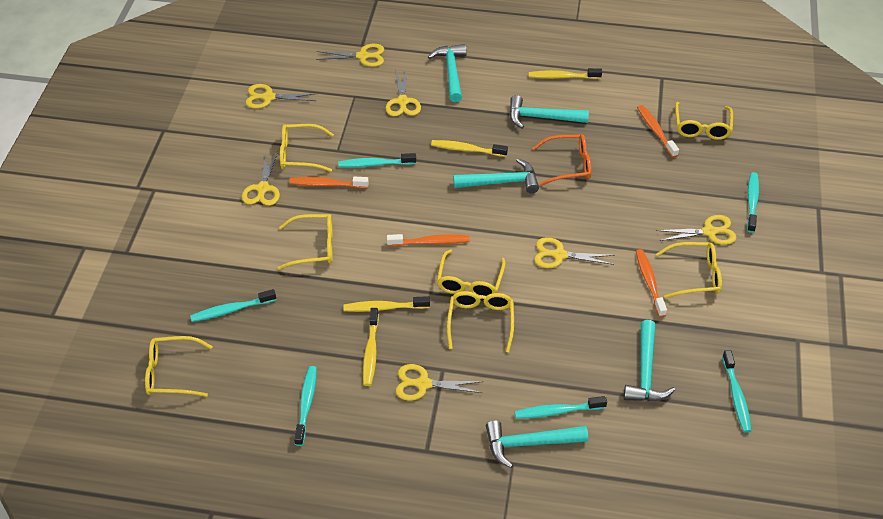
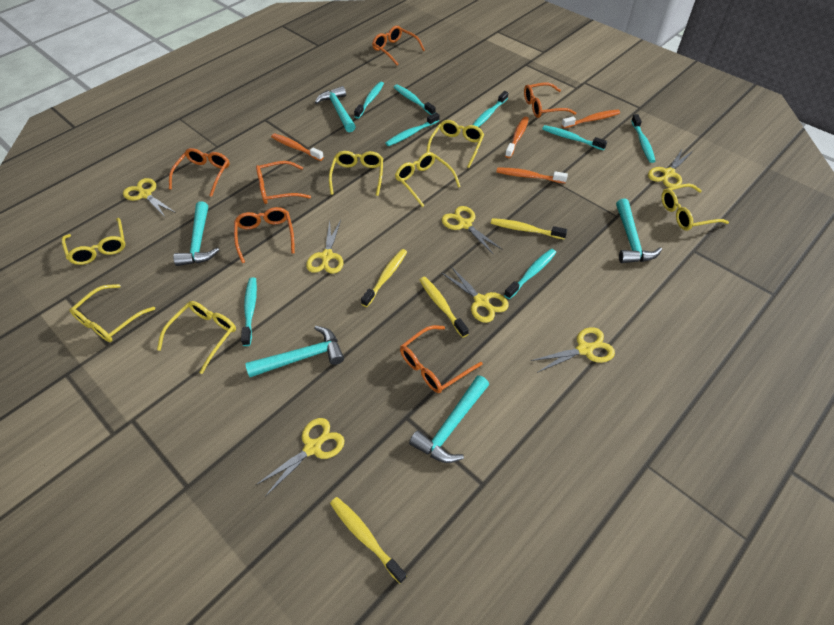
orange glasses: 1 -> 6
turquoise toothbrush: 6 -> 8

